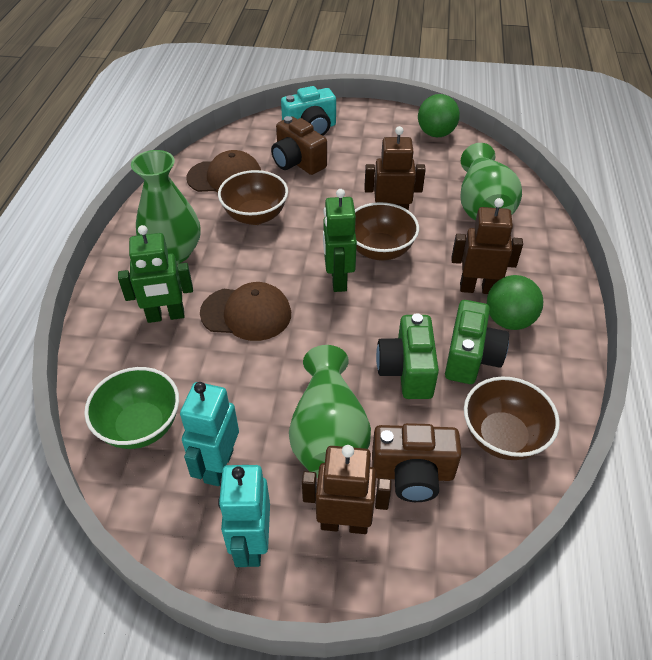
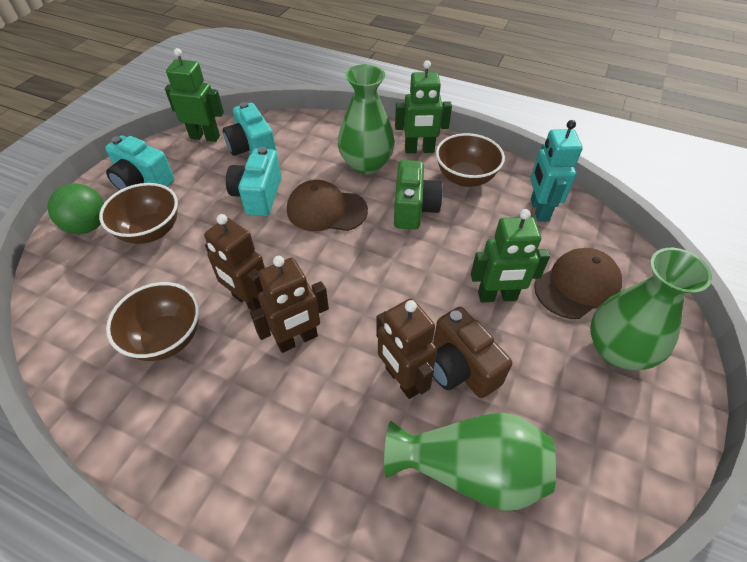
brown camera: 2 -> 1
green ball: 2 -> 1
green bowl: 1 -> 0
green camera: 2 -> 1
green robot: 2 -> 3
turquoise camera: 1 -> 3
turquoise robot: 2 -> 1

